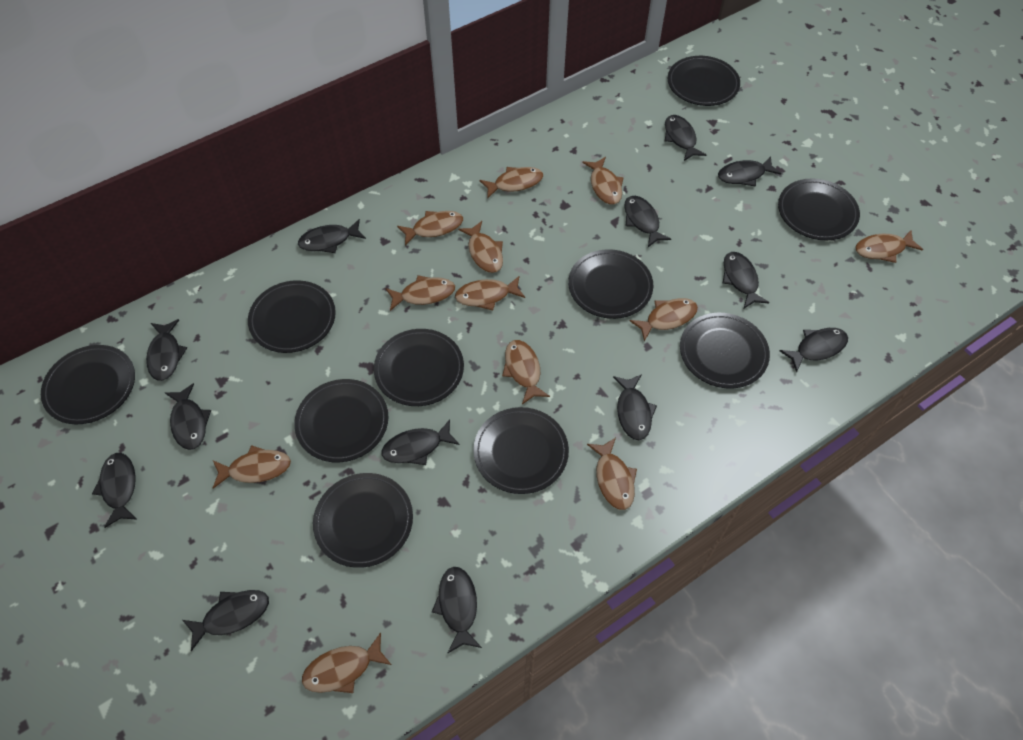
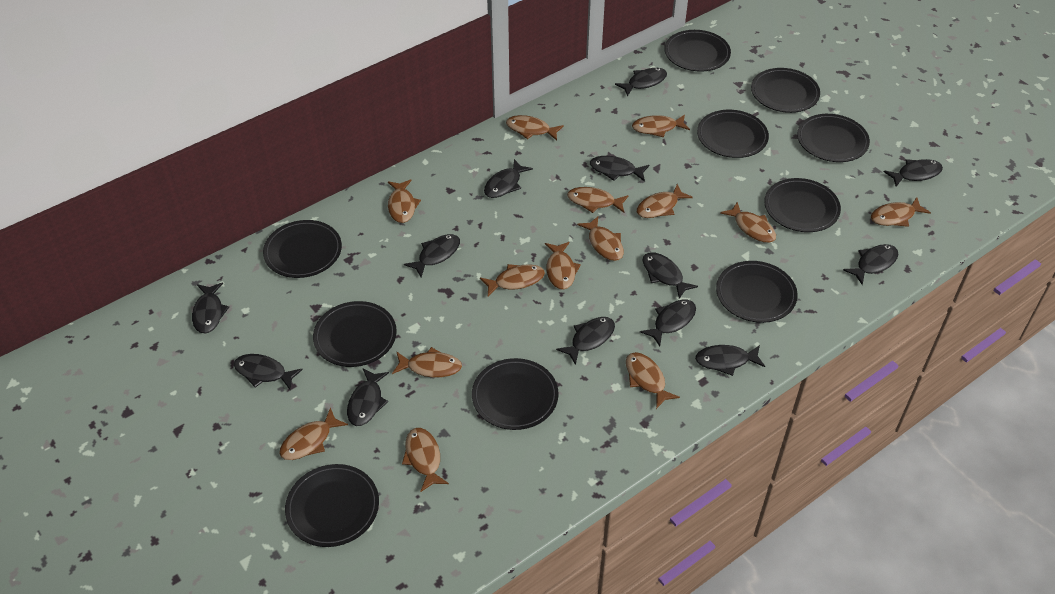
brown fish: 12 -> 14

